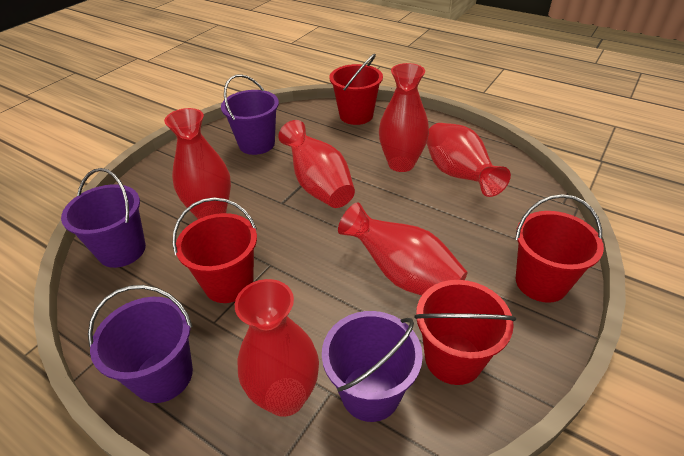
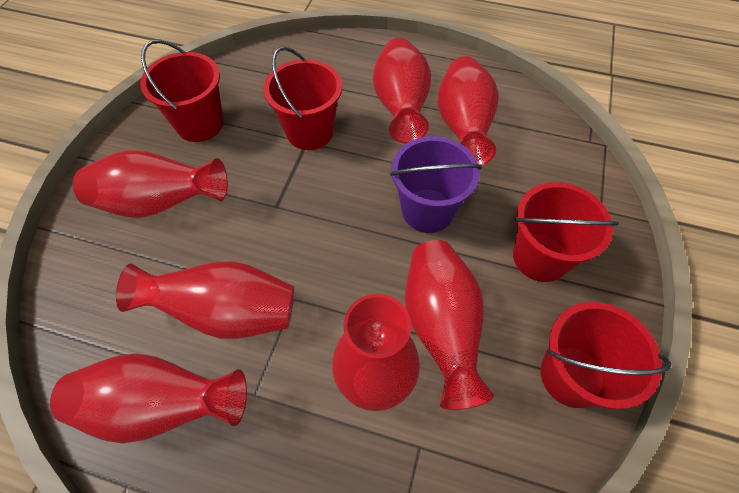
purple bucket: 4 -> 1
red vase: 6 -> 7

